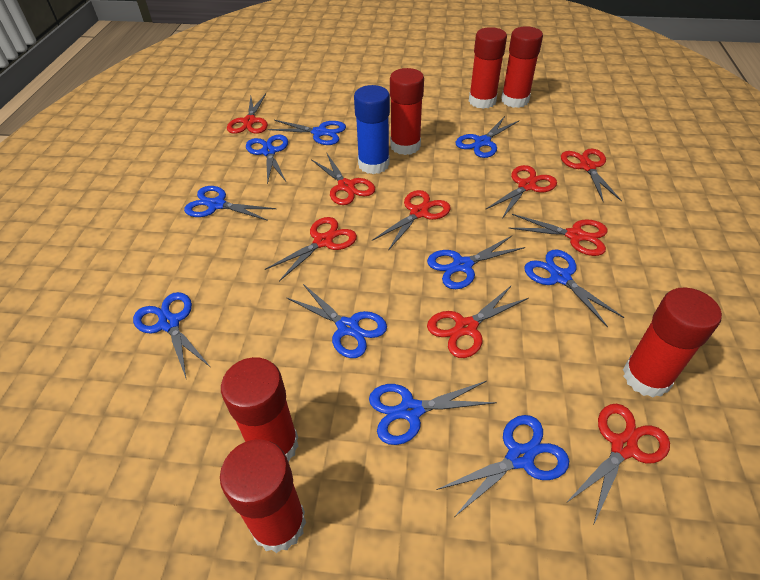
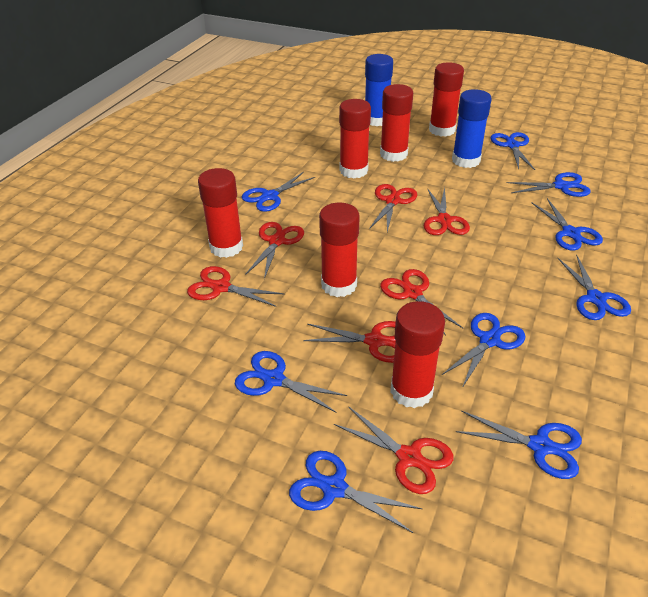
blue glue stick: 1 -> 2
blue scissors: 10 -> 9
red scissors: 9 -> 7

